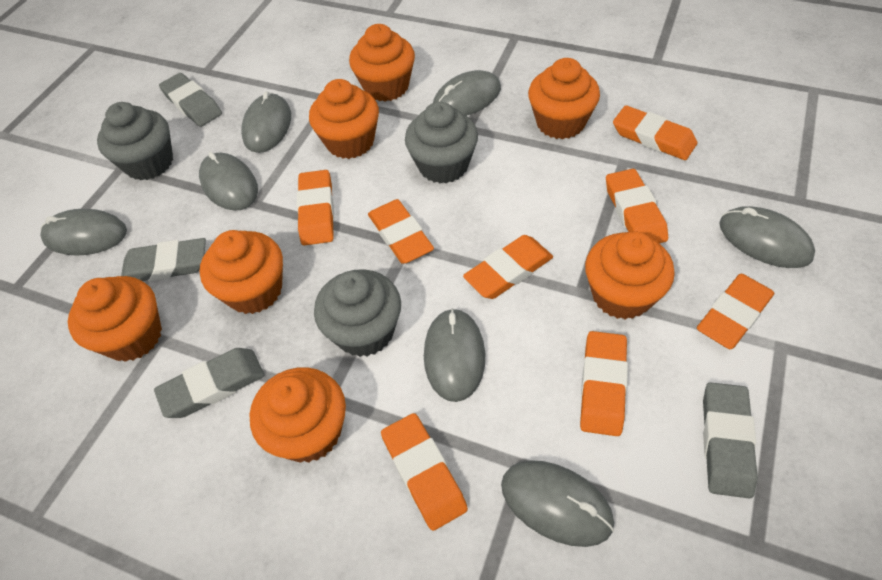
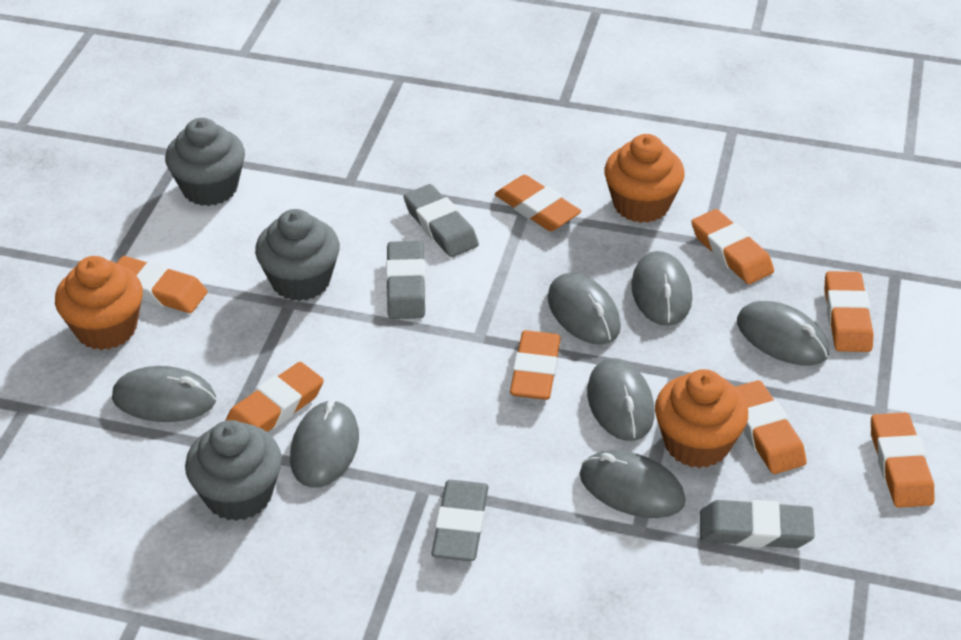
orange cupcake: 7 -> 3

